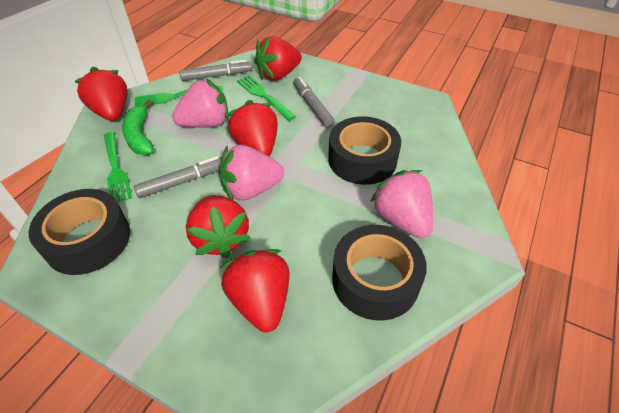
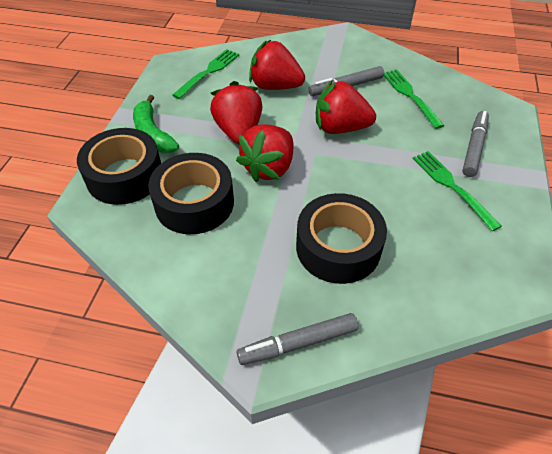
pink strawberry: 3 -> 0
red strawberry: 5 -> 4

